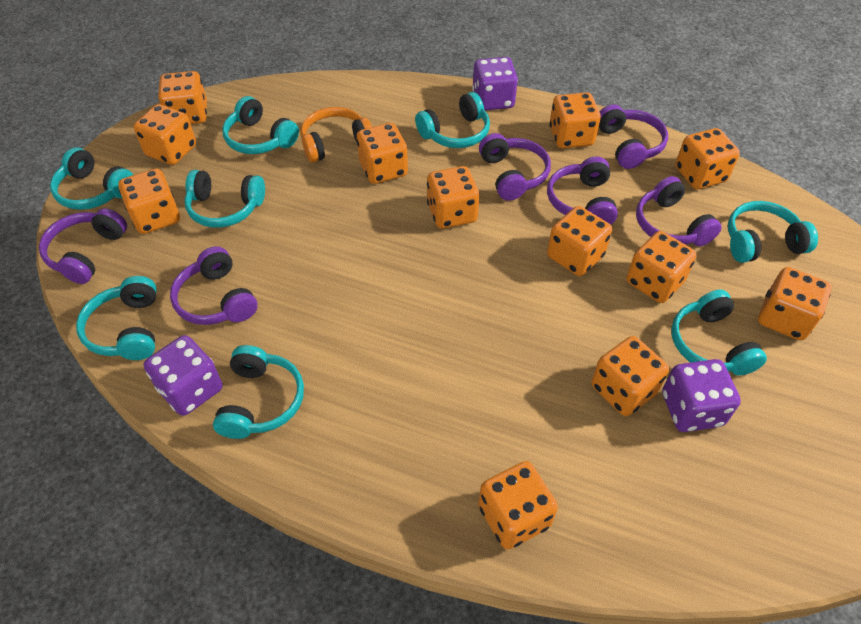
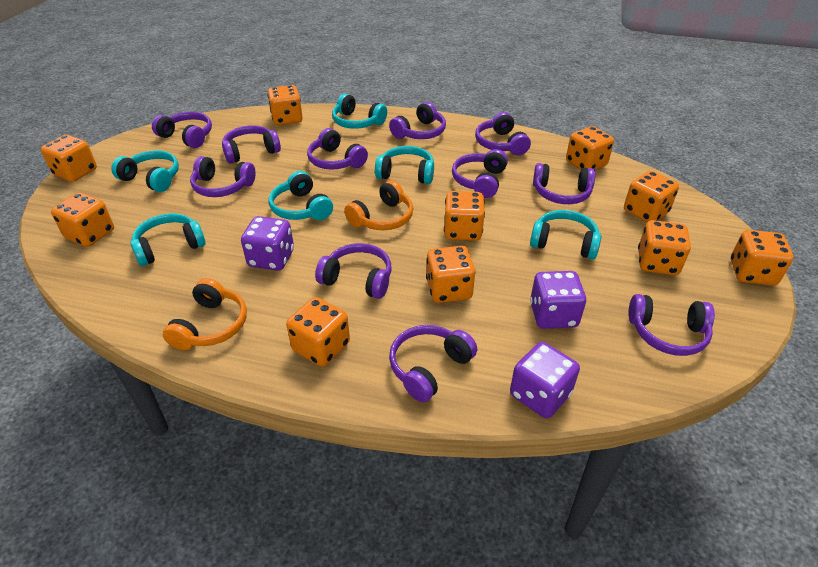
orange dice: 12 -> 10
orange headphones: 1 -> 2
purple headphones: 6 -> 11
turquoise headphones: 8 -> 6

